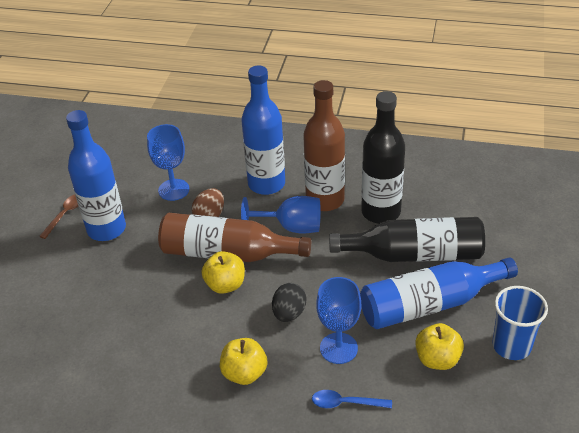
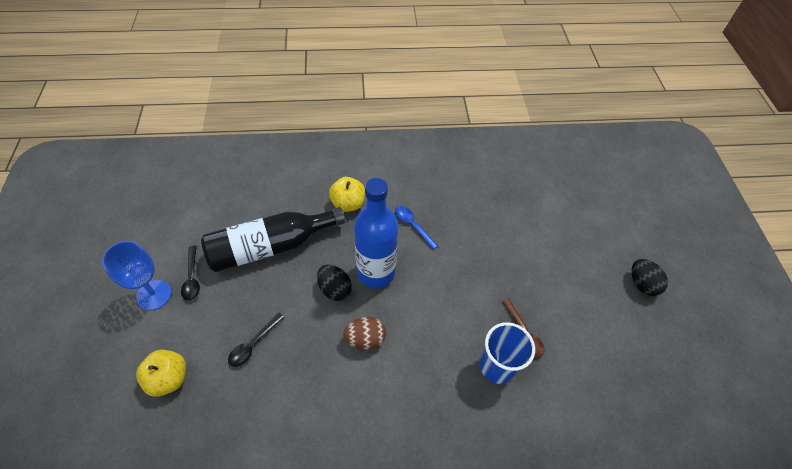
black bottle: 2 -> 1
black egg: 1 -> 2
black spoon: 0 -> 2
blue bottle: 3 -> 1
blue goblet: 3 -> 1
brown bottle: 2 -> 0
yellow apple: 3 -> 2

